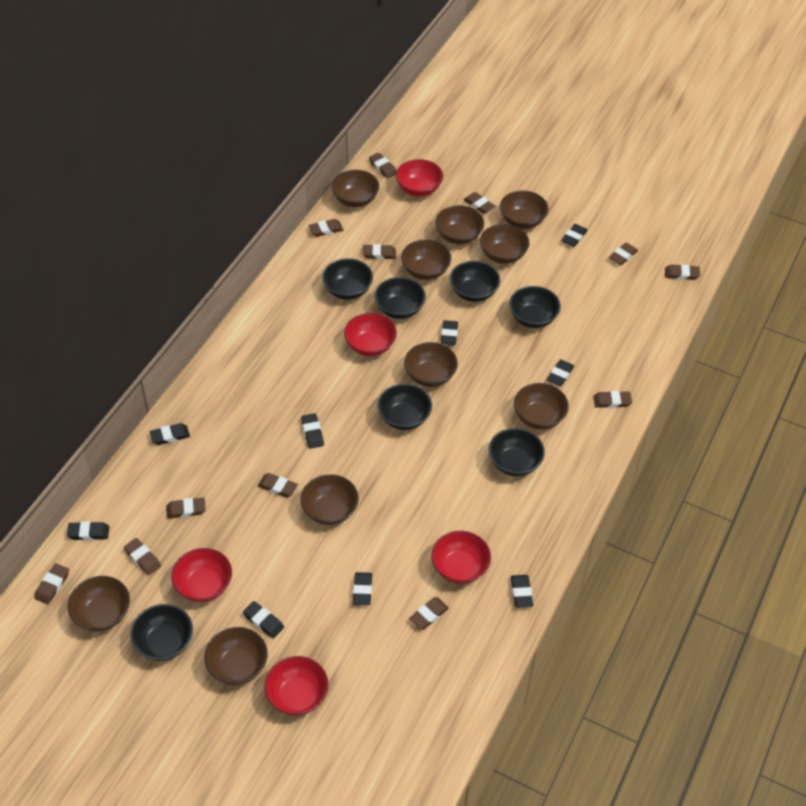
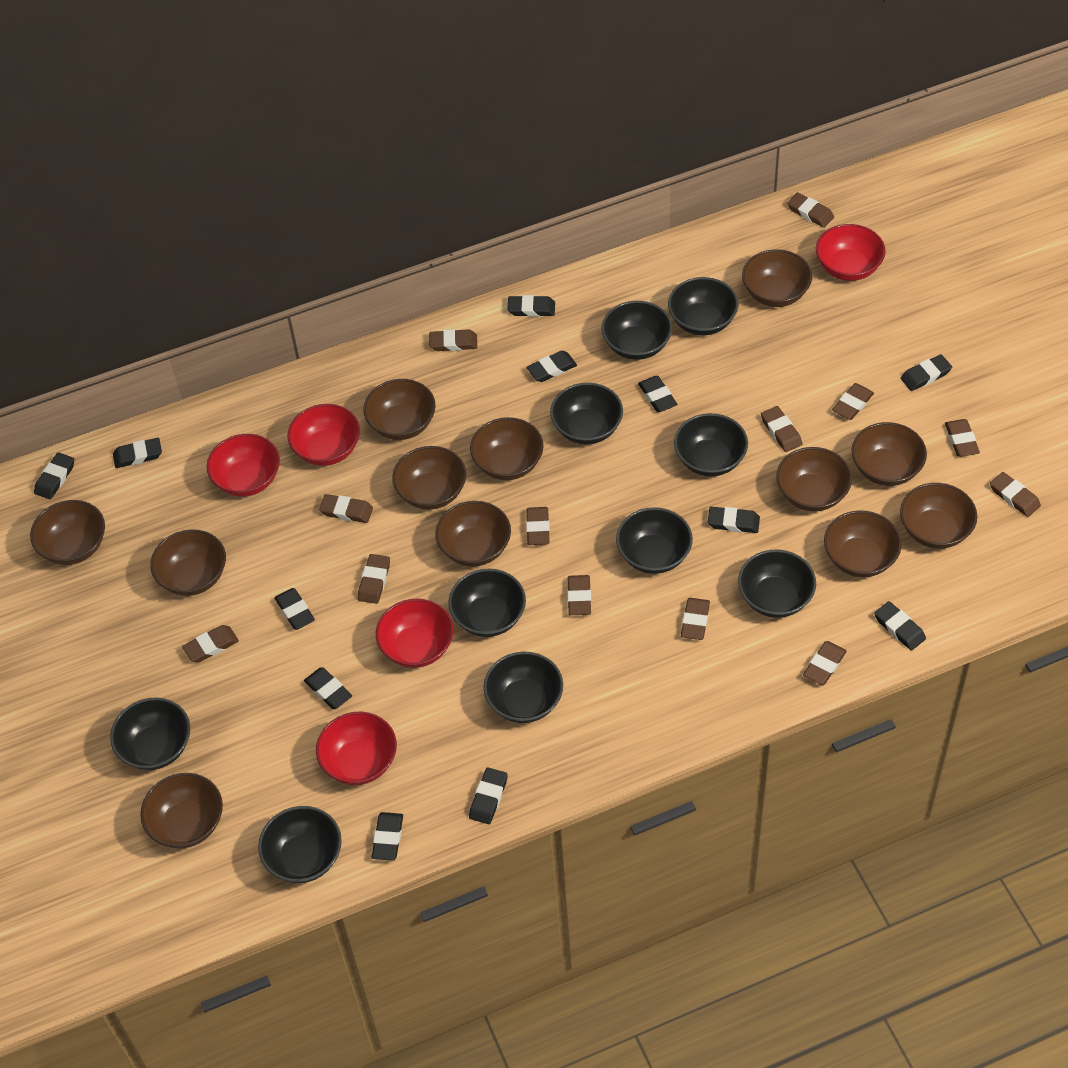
black bowl: 7 -> 10
black eraser: 9 -> 12
brown bowl: 10 -> 12
brown eraser: 12 -> 13

